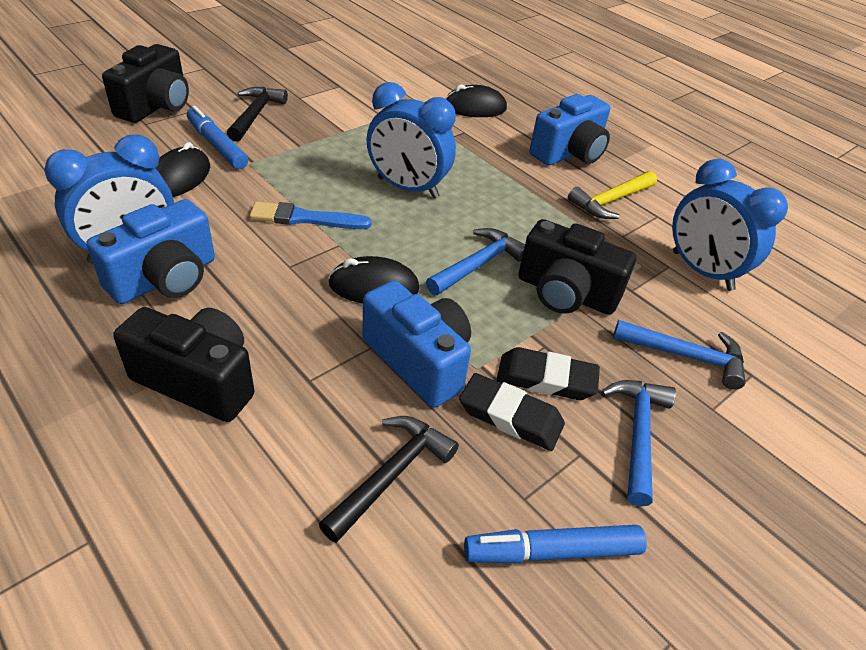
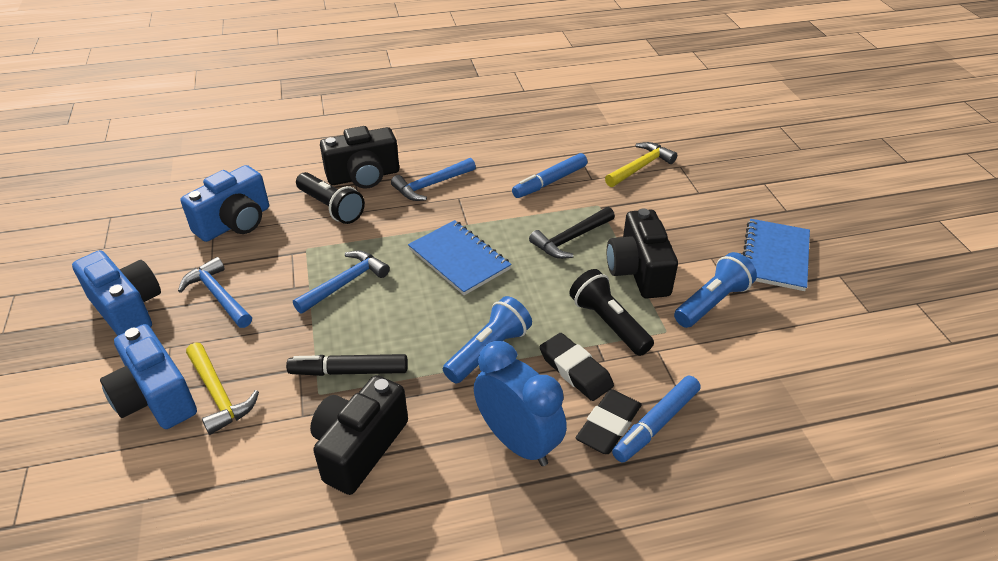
black flashlight: 0 -> 2
black hammer: 2 -> 1
black marker: 0 -> 1
black mouse: 3 -> 0
blue brush: 1 -> 0
blue clock: 3 -> 1
blue flashlight: 0 -> 2
blue notebook: 0 -> 2
yellow hammer: 1 -> 2

